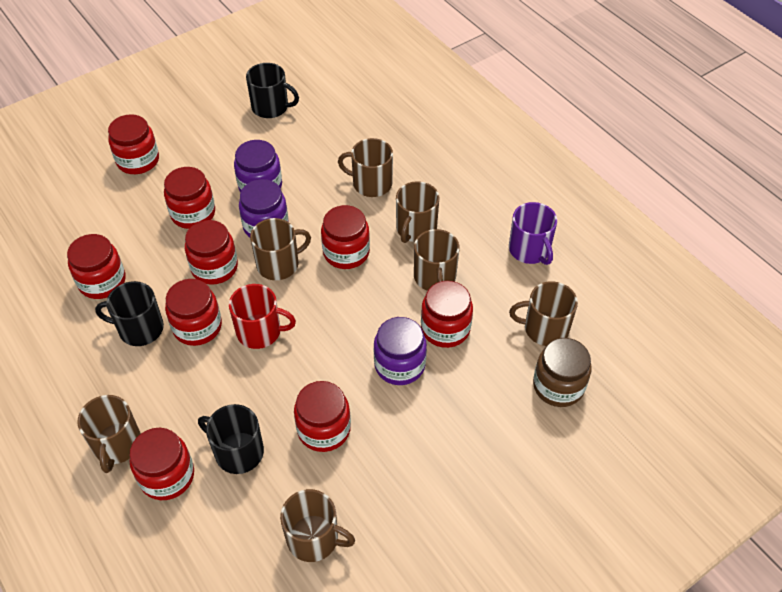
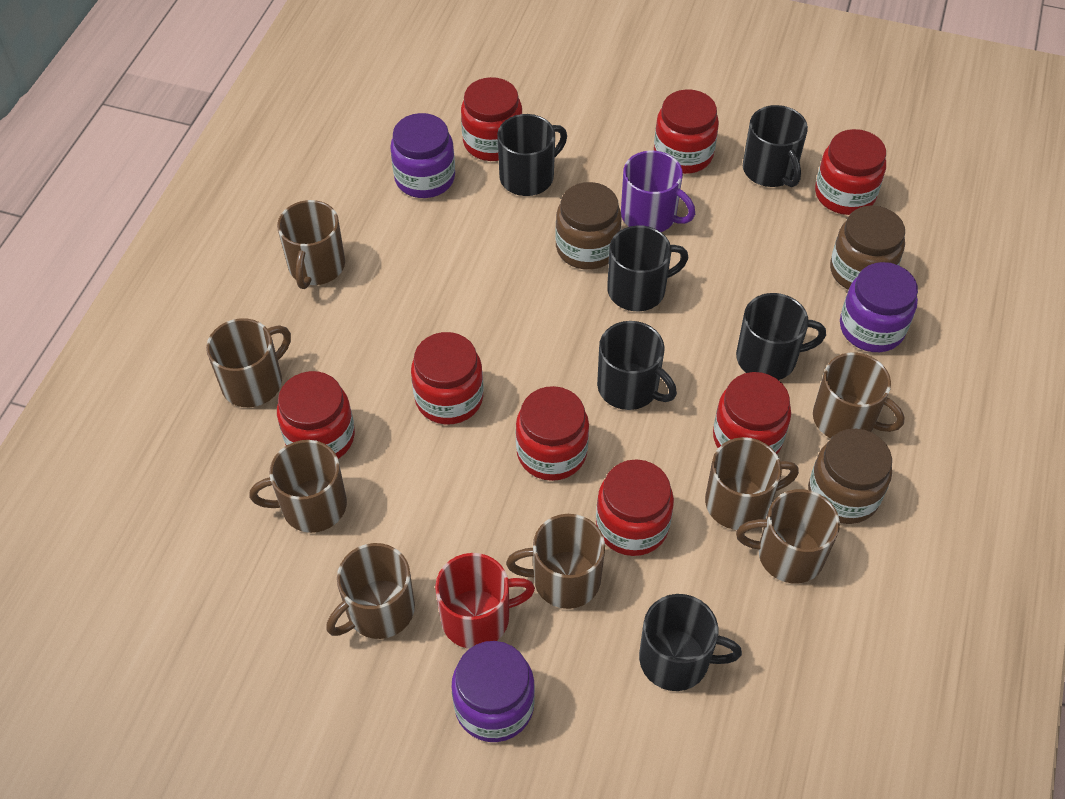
black mug: 3 -> 6
brown jar: 1 -> 3
brown mug: 7 -> 8
red jar: 9 -> 8

